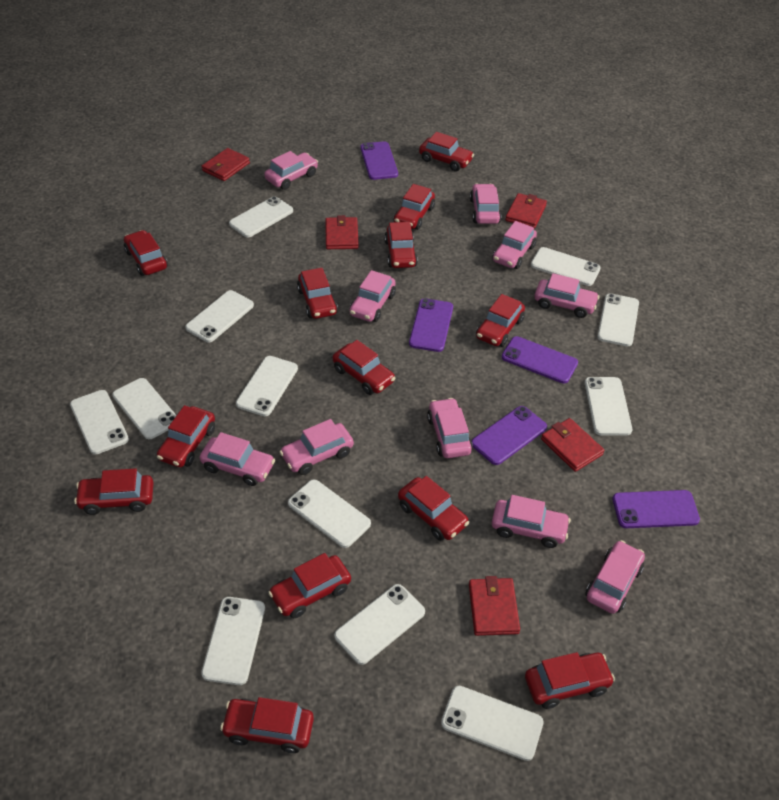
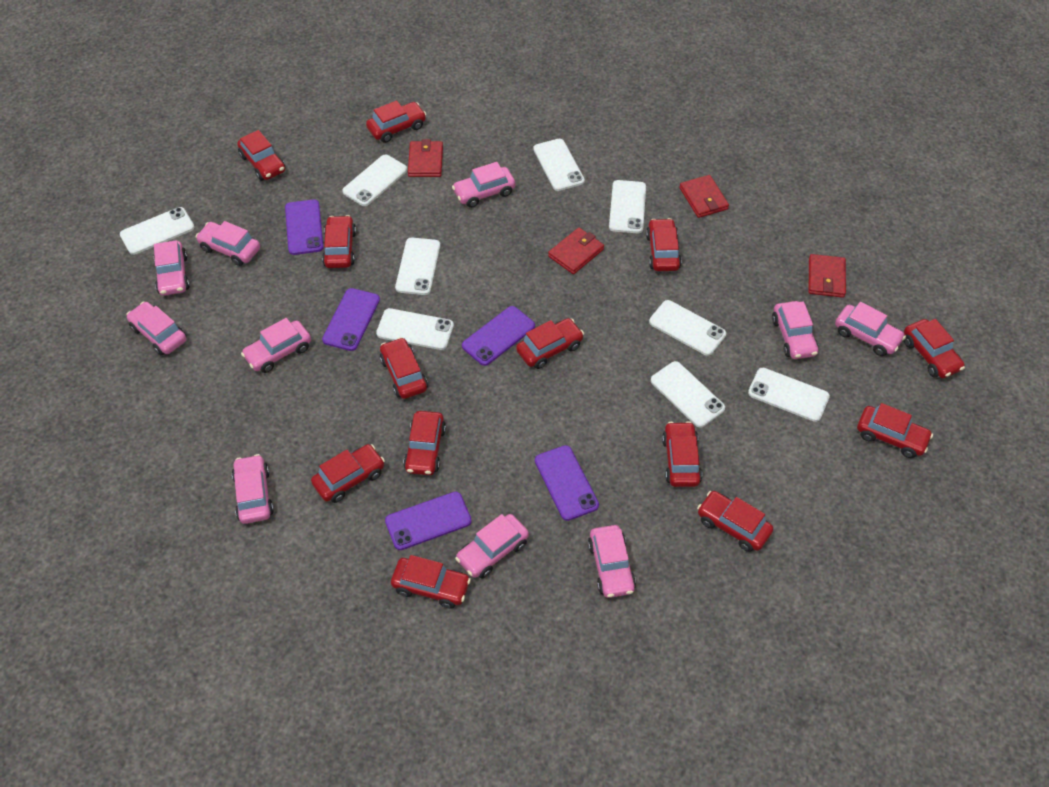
red wallet: 5 -> 4
white phone: 12 -> 9

